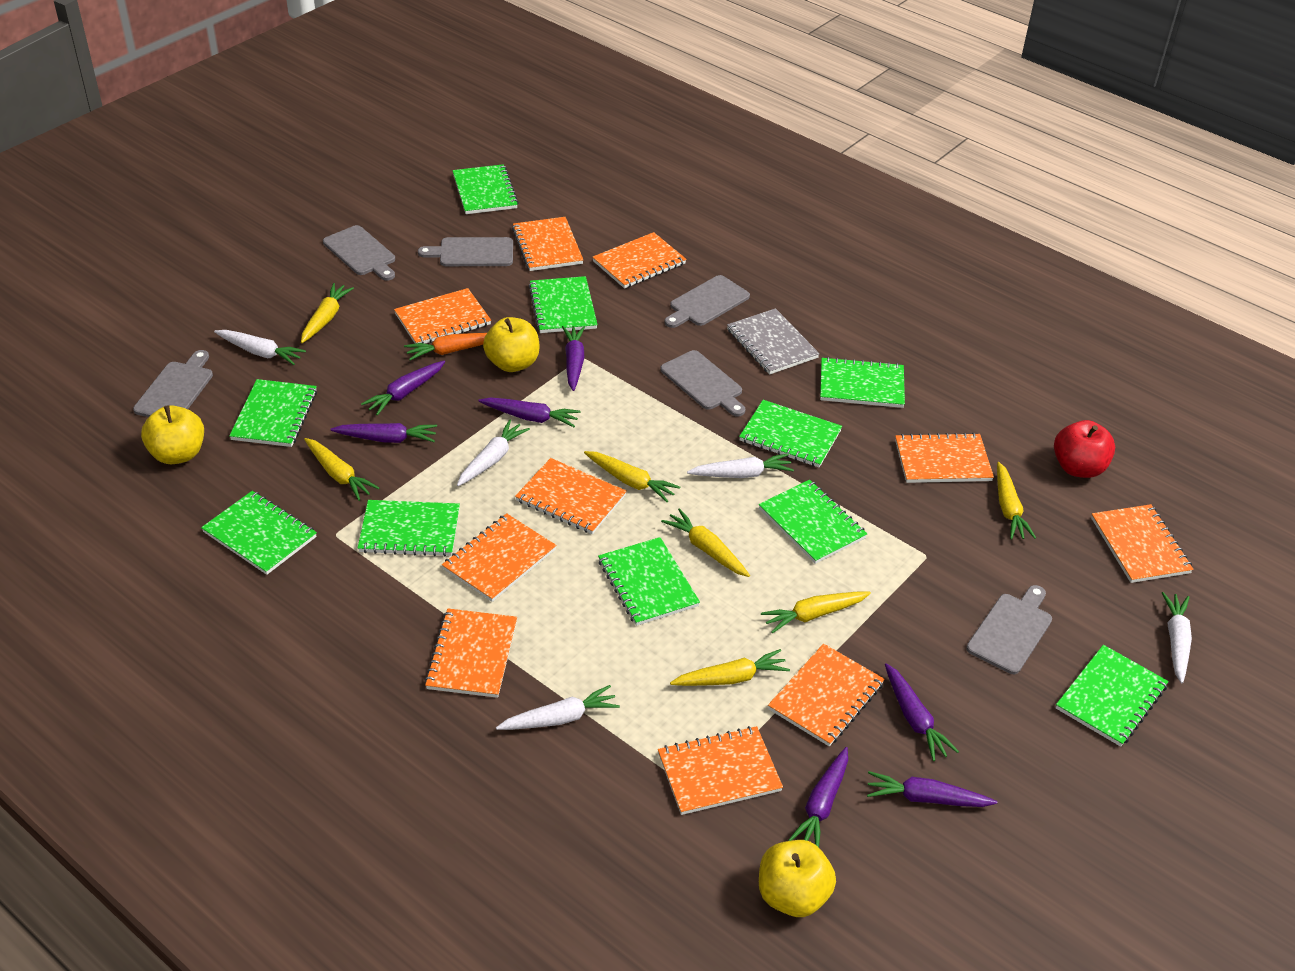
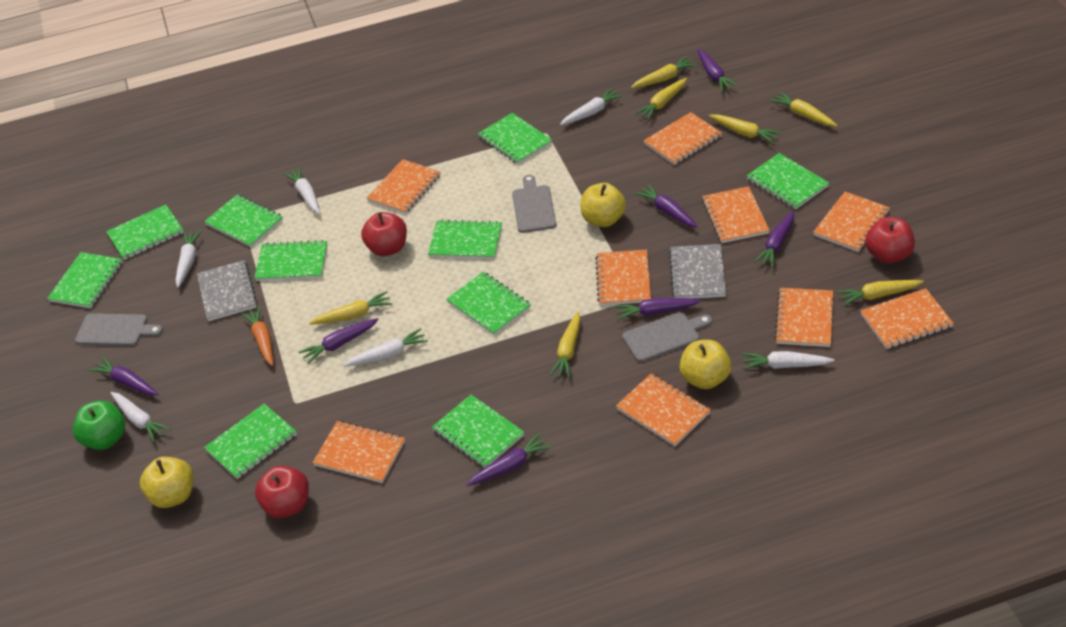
green apple: 0 -> 1
grey cutting board: 6 -> 3
grey notebook: 1 -> 2
orange notebook: 10 -> 9
red apple: 1 -> 3
white carrot: 5 -> 6

